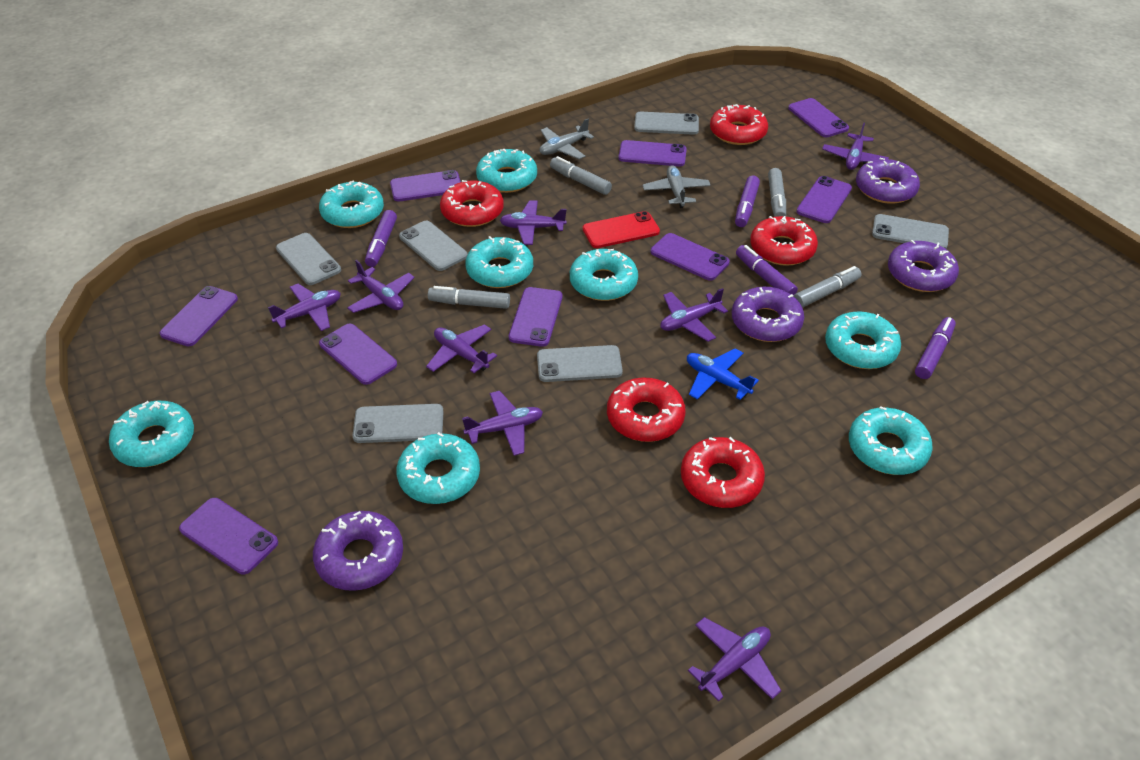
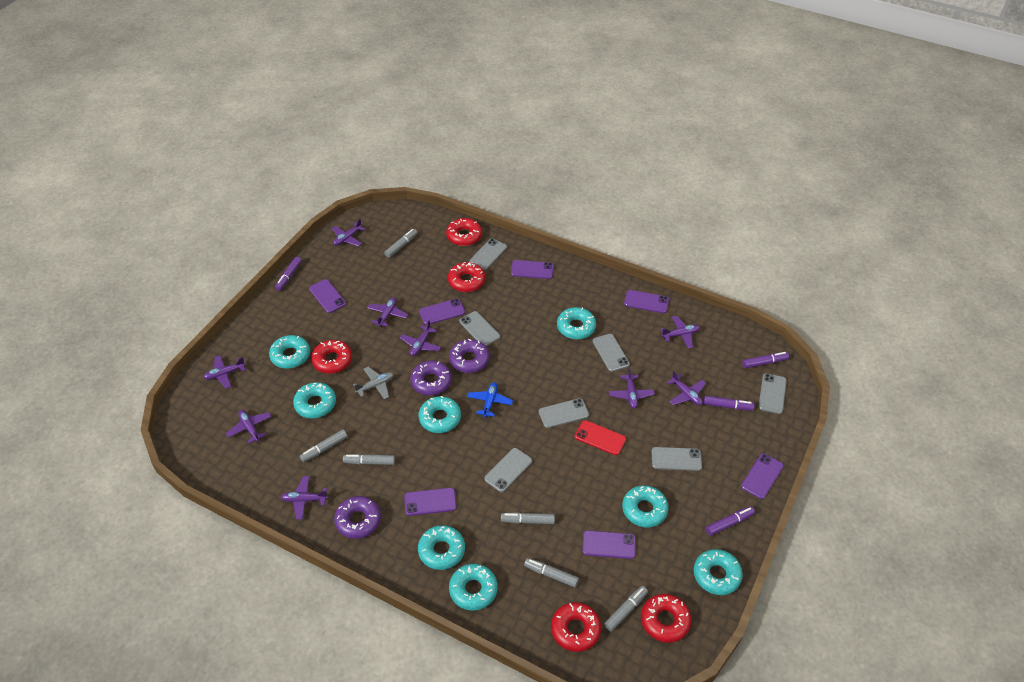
grey marker: 4 -> 6
grey phone: 6 -> 7
grey plane: 2 -> 1
purple donut: 4 -> 3
purple phone: 9 -> 7
purple plane: 8 -> 9

